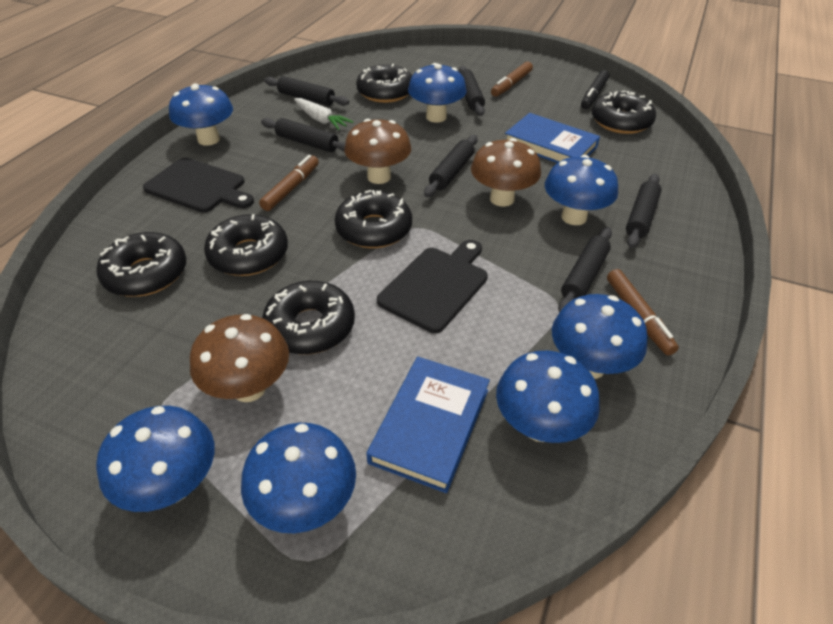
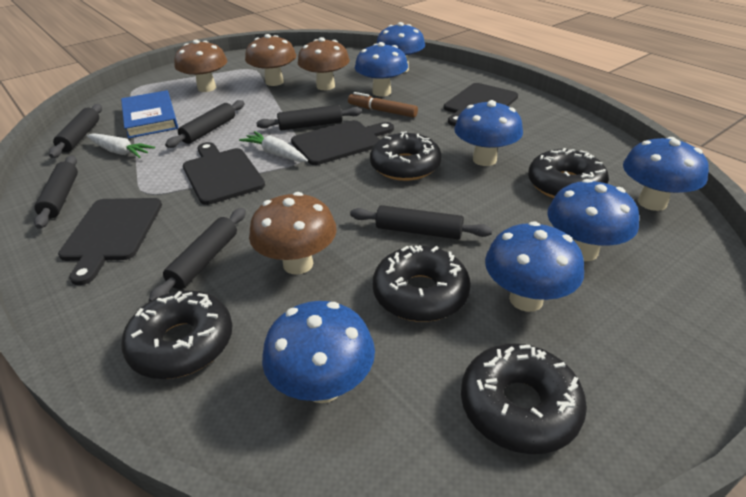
black cutting board: 2 -> 4
black donut: 6 -> 5
black marker: 1 -> 0
blue book: 2 -> 1
brown marker: 3 -> 1
brown mushroom: 3 -> 4
white carrot: 1 -> 2

